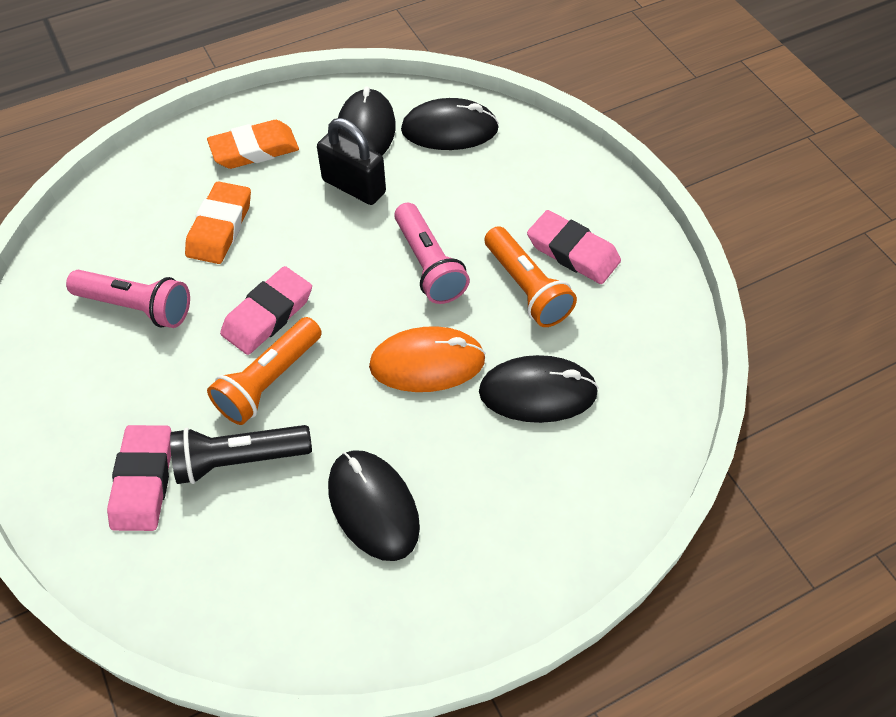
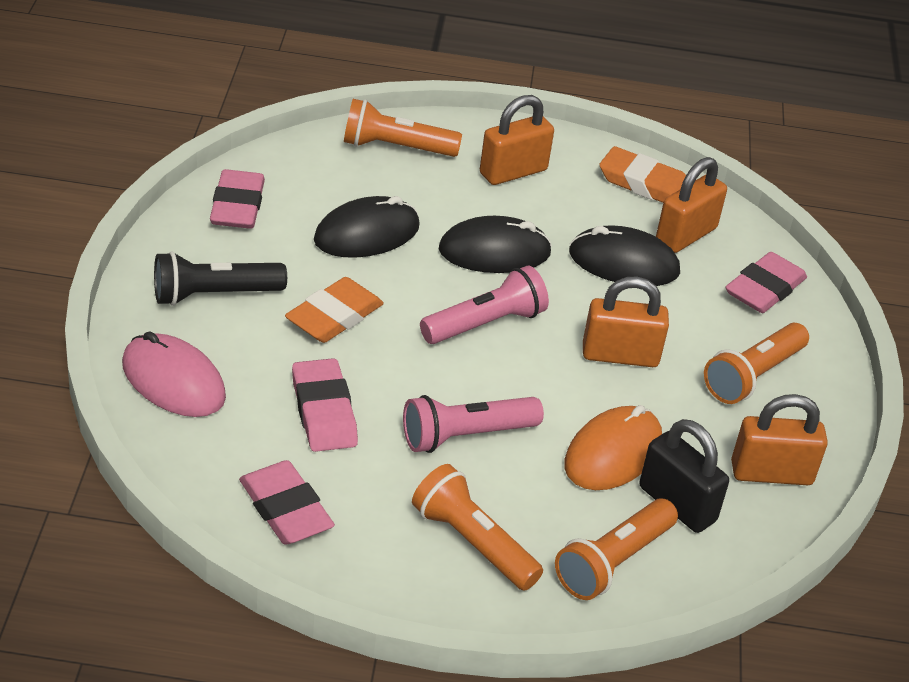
black mouse: 4 -> 3
orange flashlight: 2 -> 4
orange padlock: 0 -> 4
pink eraser: 3 -> 4
pink mouse: 0 -> 1

